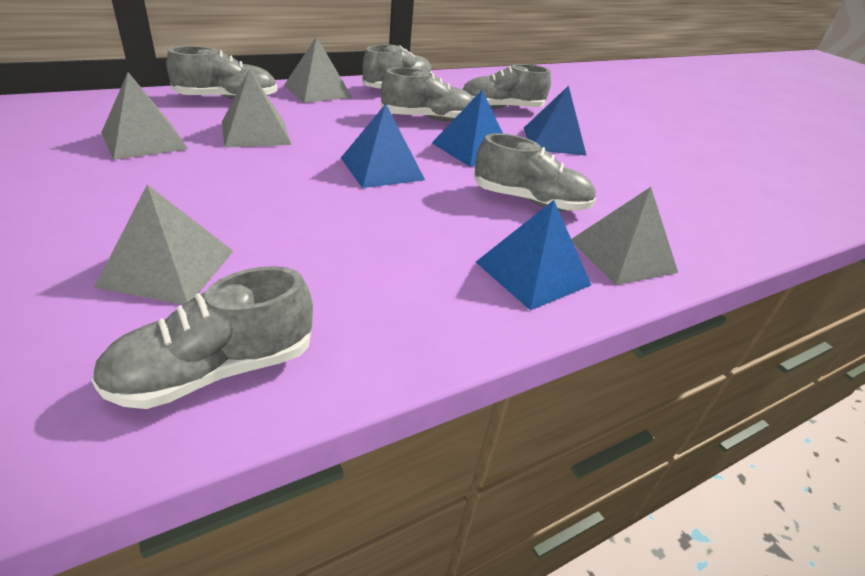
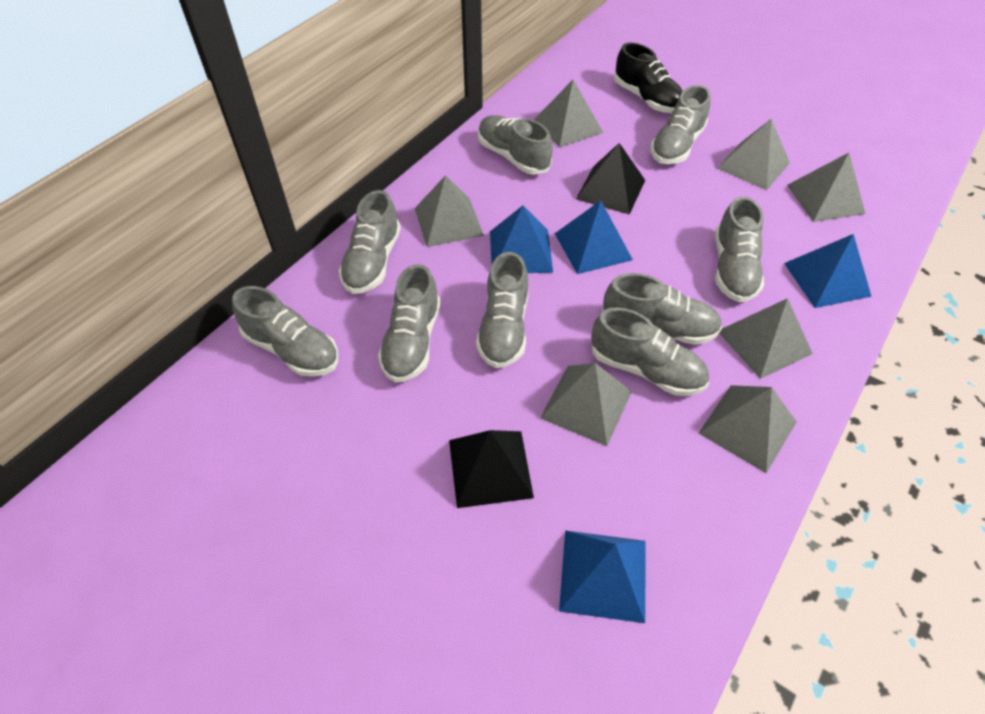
black pyramid: 0 -> 2
black shoe: 0 -> 1
grey pyramid: 5 -> 7
grey shoe: 6 -> 9

